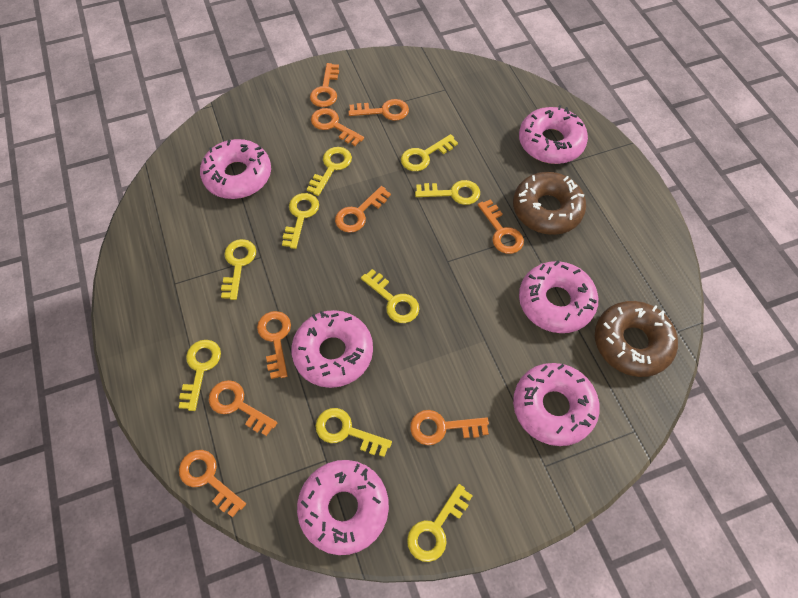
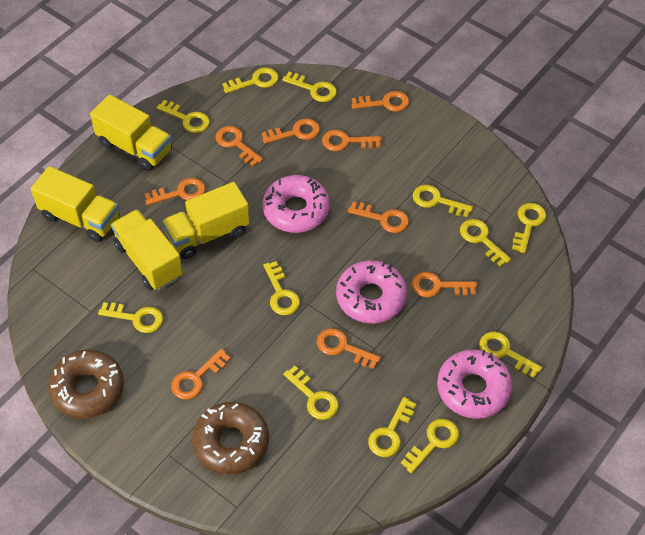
pink donut: 6 -> 3
yellow key: 9 -> 12
yellow truck: 0 -> 4

